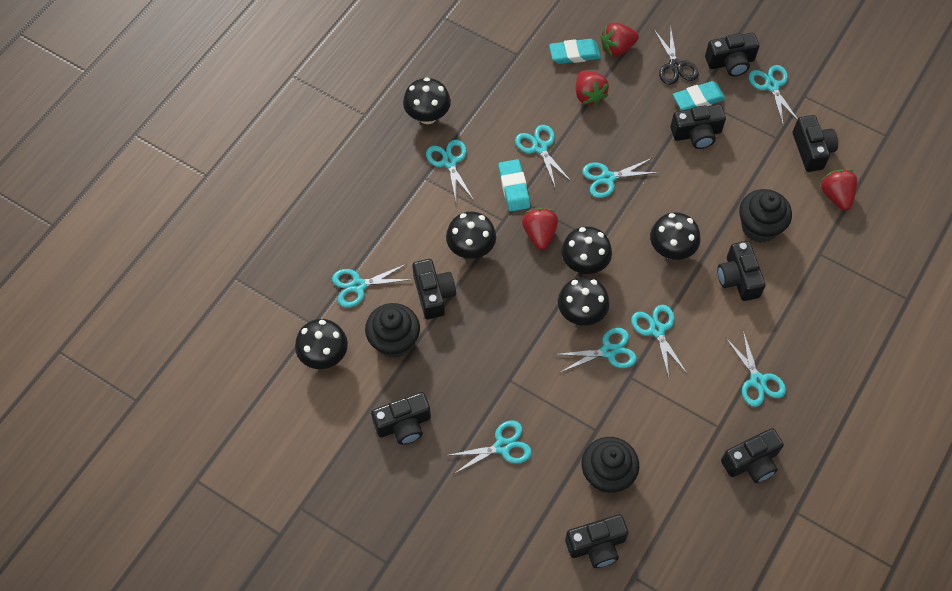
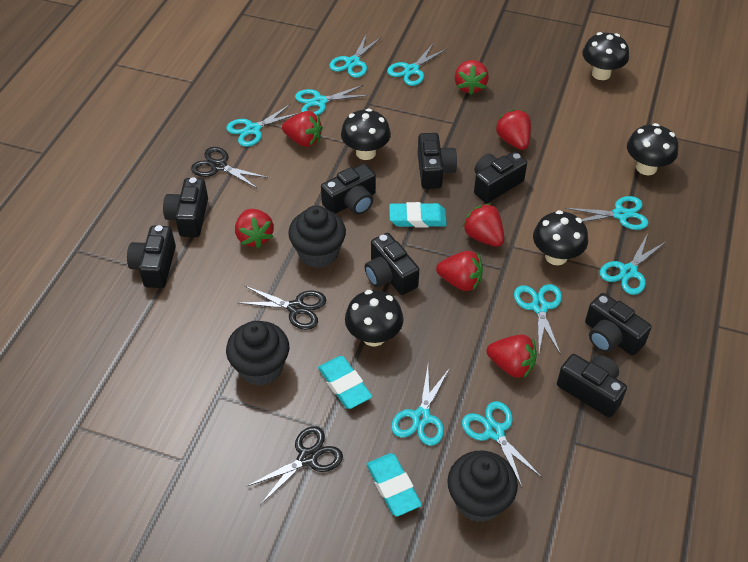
black mushroom: 6 -> 5
black scissors: 1 -> 3
red strawberry: 4 -> 7

